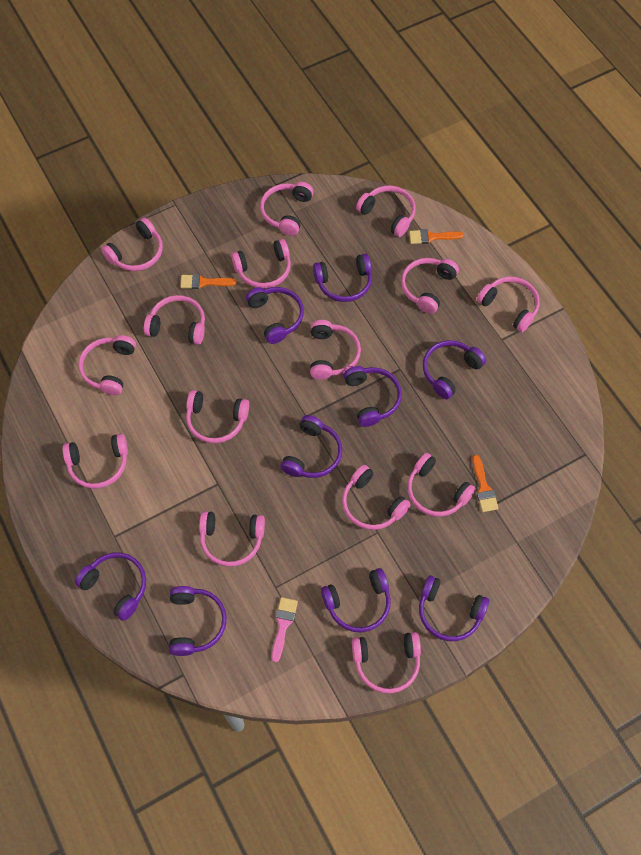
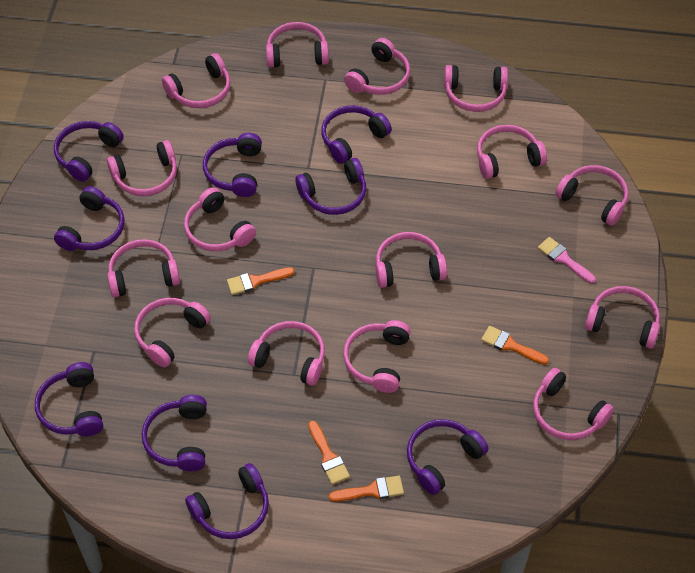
orange brush: 3 -> 4

